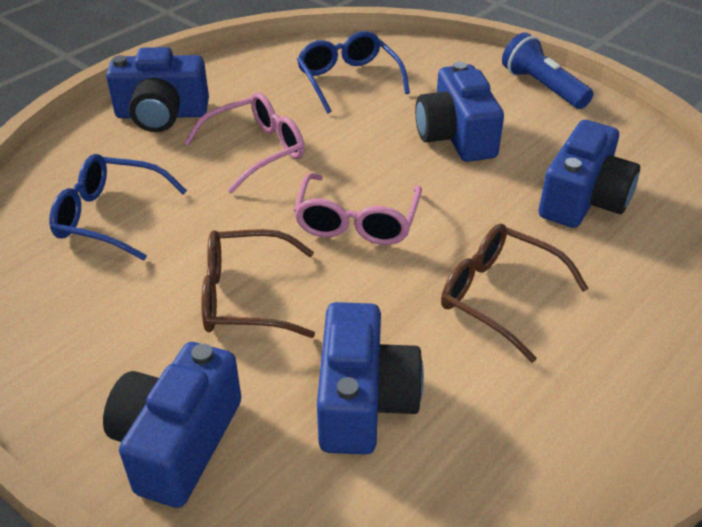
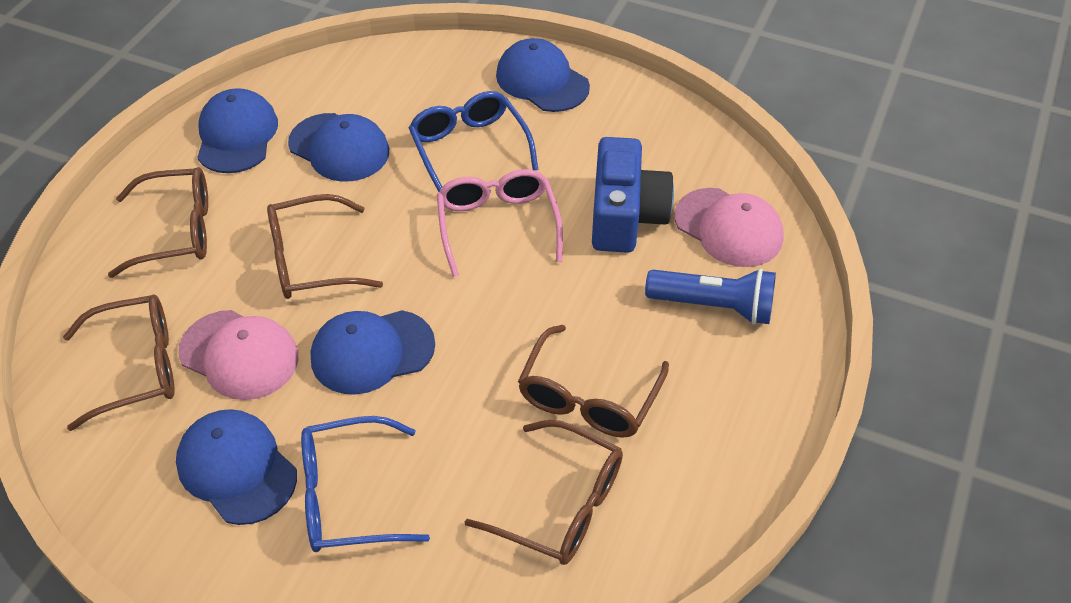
blue camera: 5 -> 1
blue cap: 0 -> 5
brown glasses: 2 -> 5
pink cap: 0 -> 2
pink glasses: 2 -> 1

